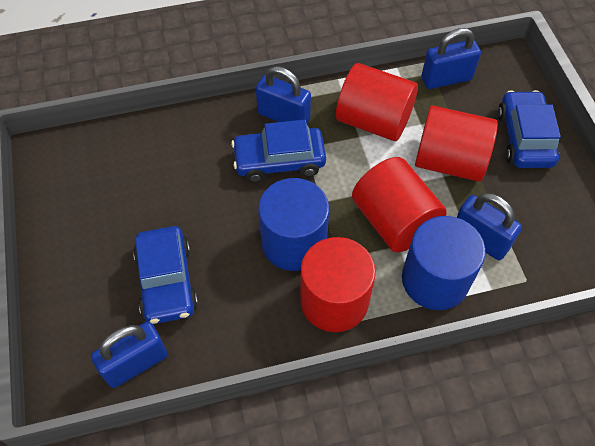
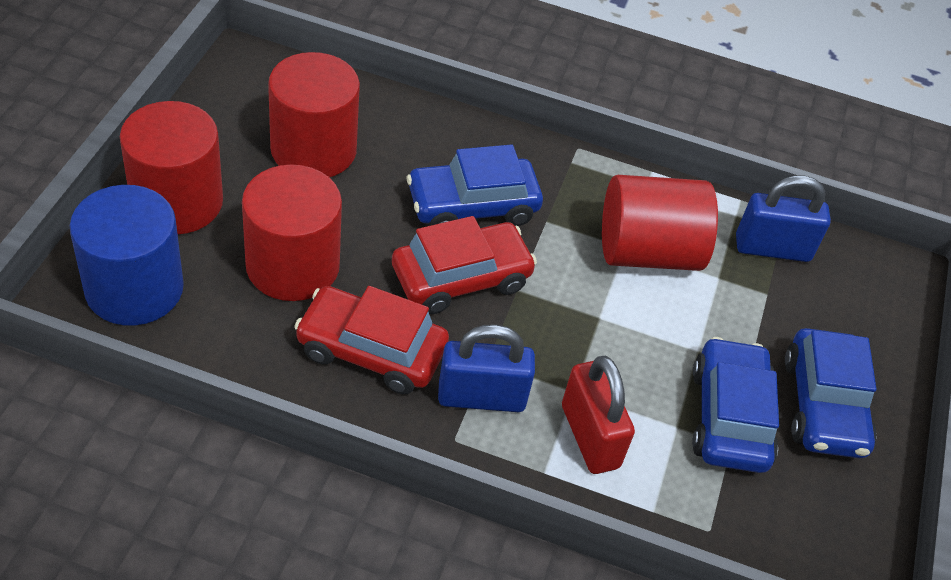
blue cylinder: 2 -> 1
blue padlock: 4 -> 2
red car: 0 -> 2
red padlock: 0 -> 1

